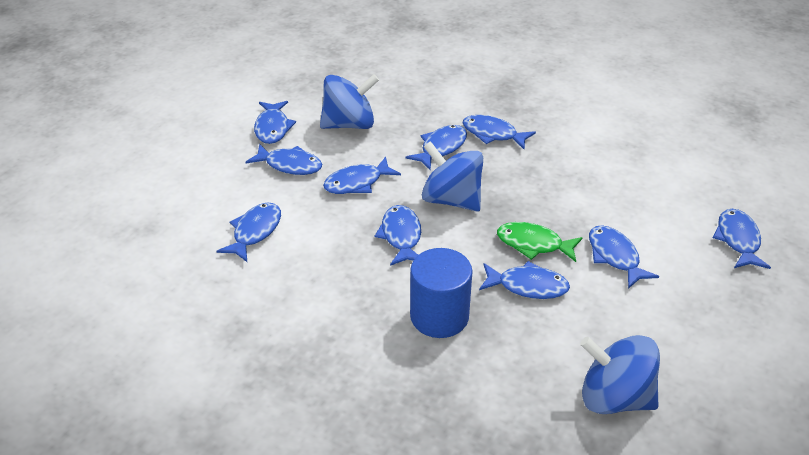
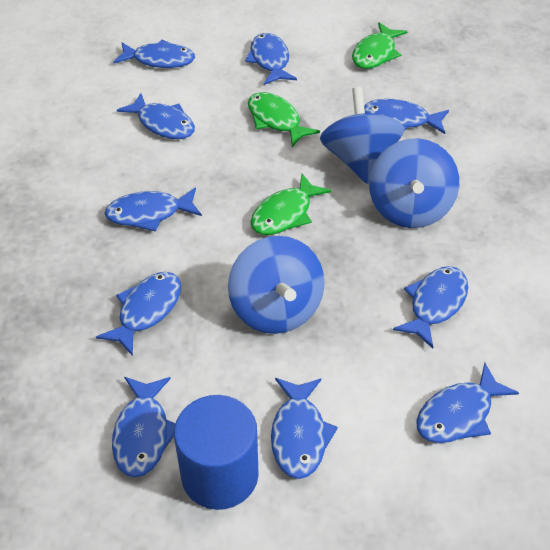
green fish: 1 -> 3

